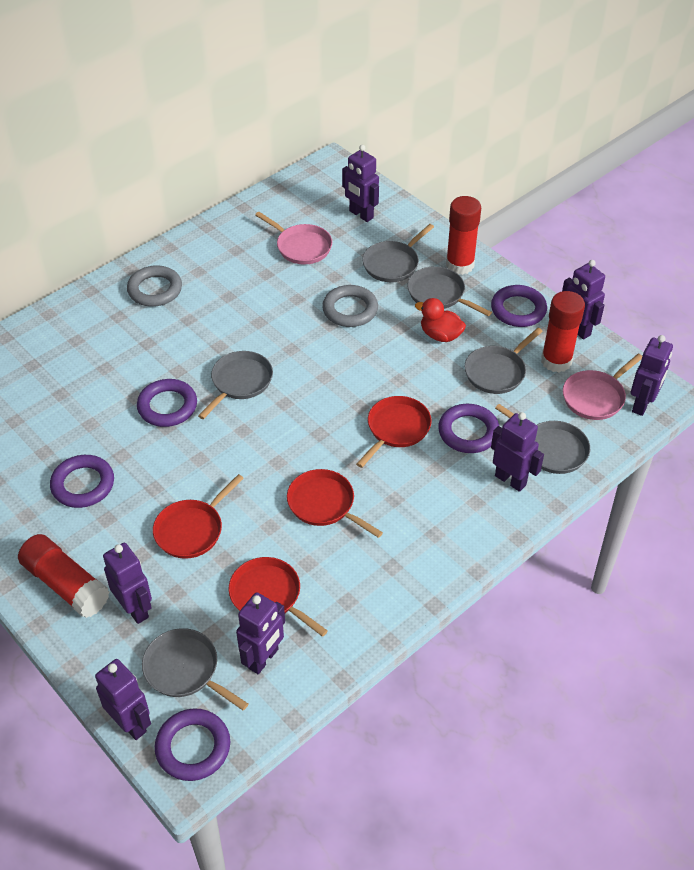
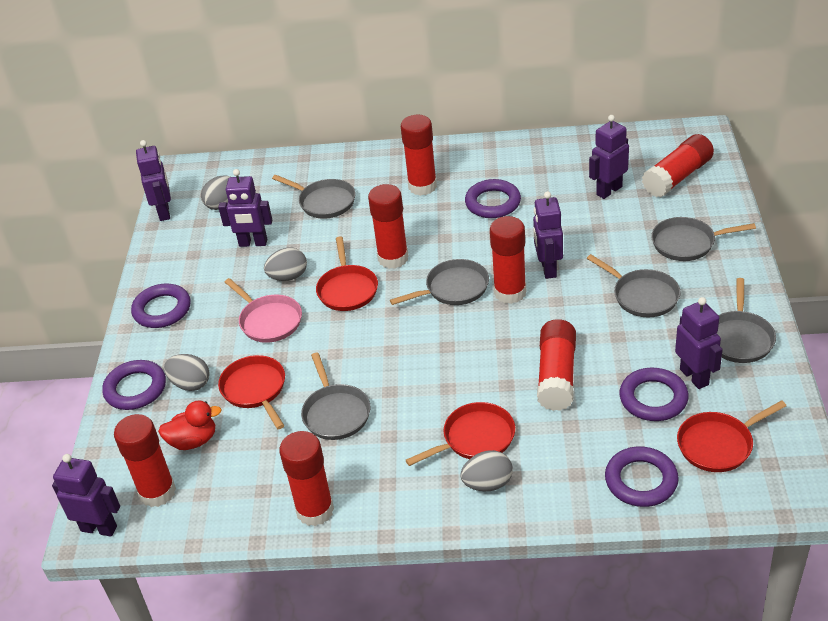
grey egg: 0 -> 4
grey ring: 2 -> 0
pink pan: 2 -> 1
purple robot: 7 -> 6
red glue stick: 3 -> 7

